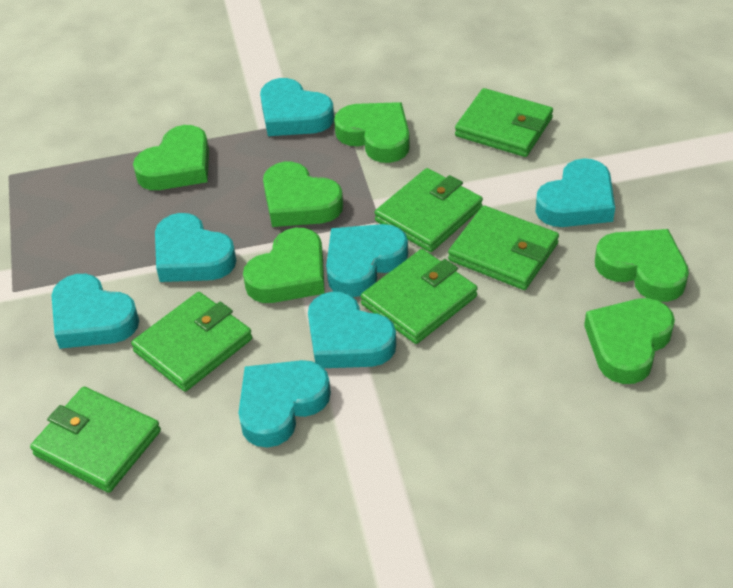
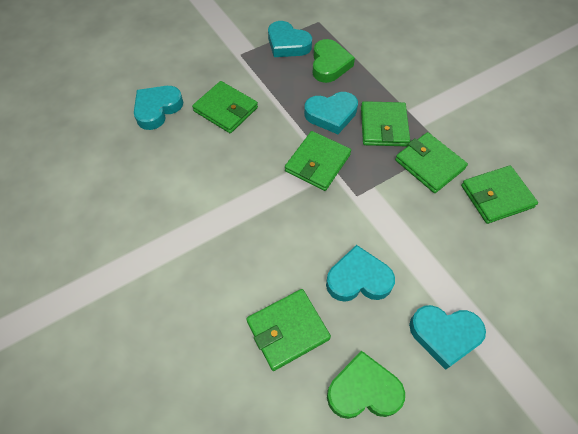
green heart: 6 -> 2
turquoise heart: 7 -> 5

